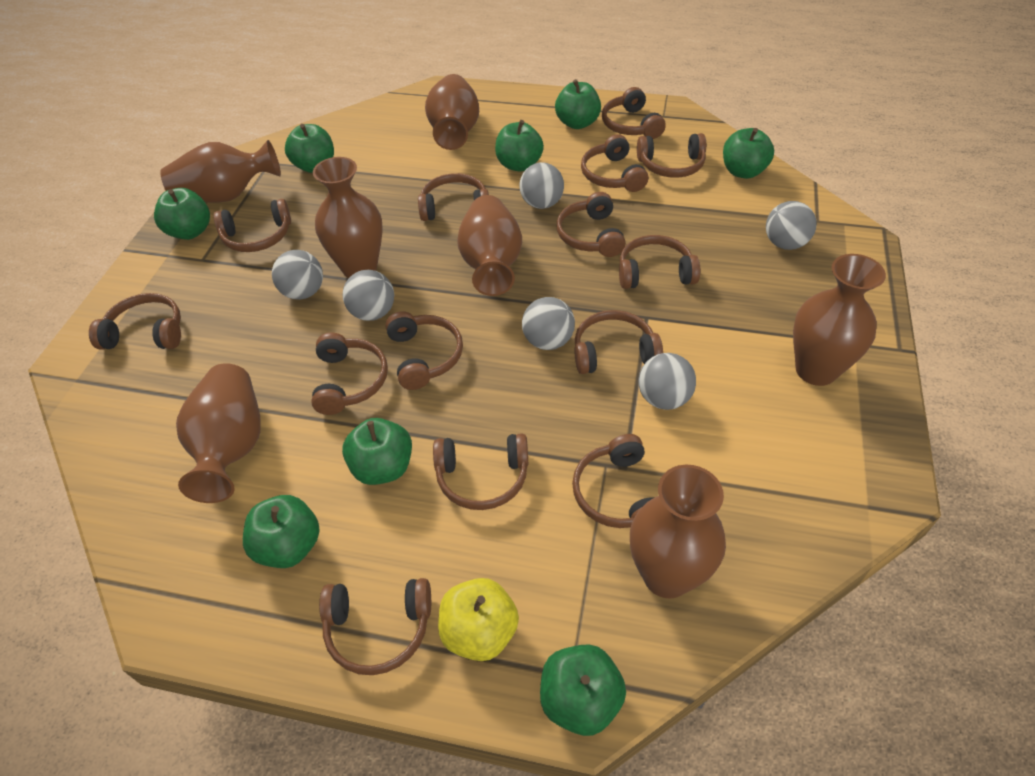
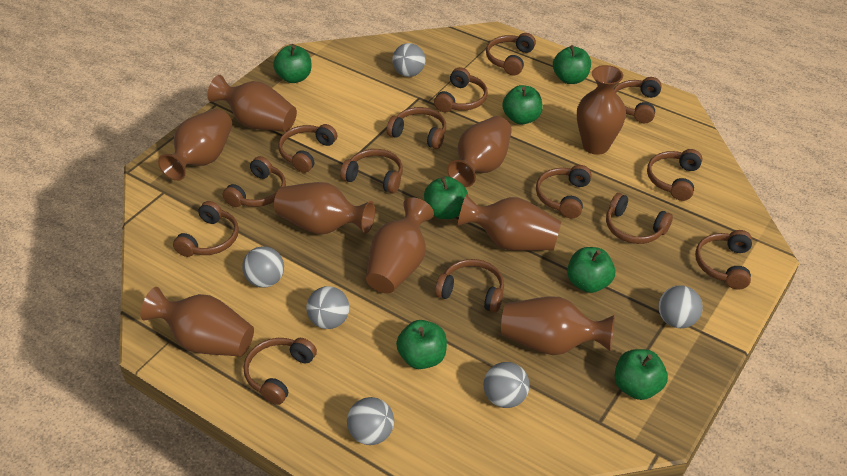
brown vase: 7 -> 9
green apple: 8 -> 7
yellow apple: 1 -> 0

